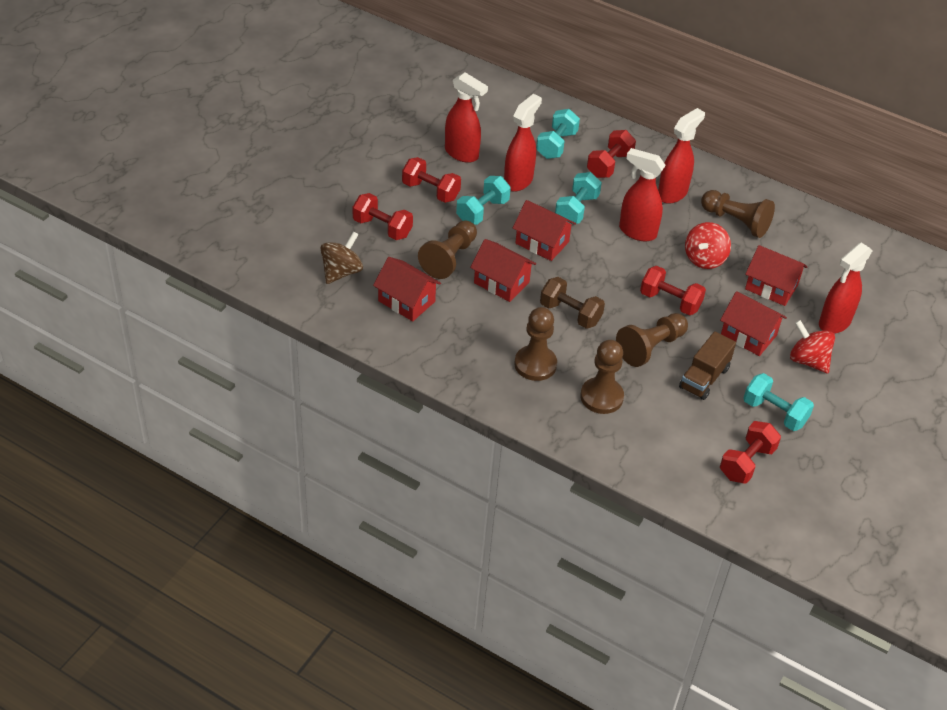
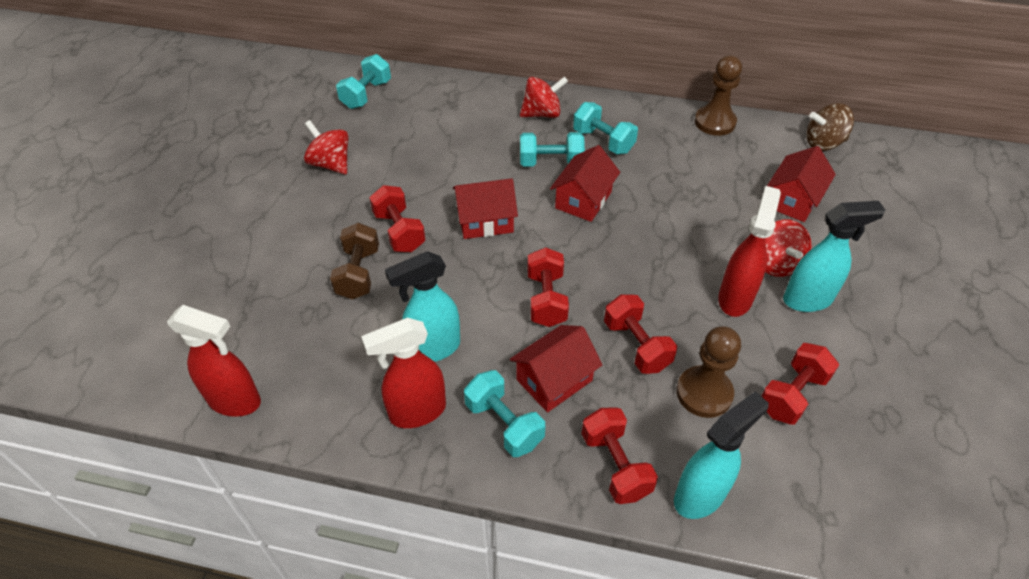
brown pawn: 5 -> 2
brown truck: 1 -> 0
red house: 5 -> 4
red spinning top: 2 -> 3
red spray bottle: 5 -> 3
turquoise spray bottle: 0 -> 3

